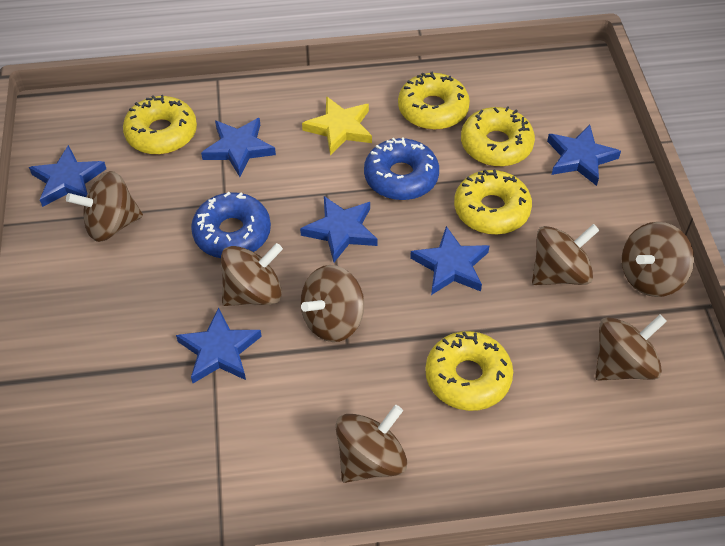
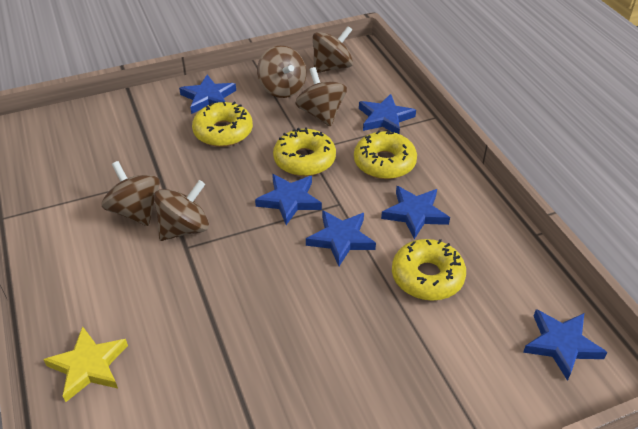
blue donut: 2 -> 0
brown spinning top: 7 -> 5
yellow donut: 5 -> 4

